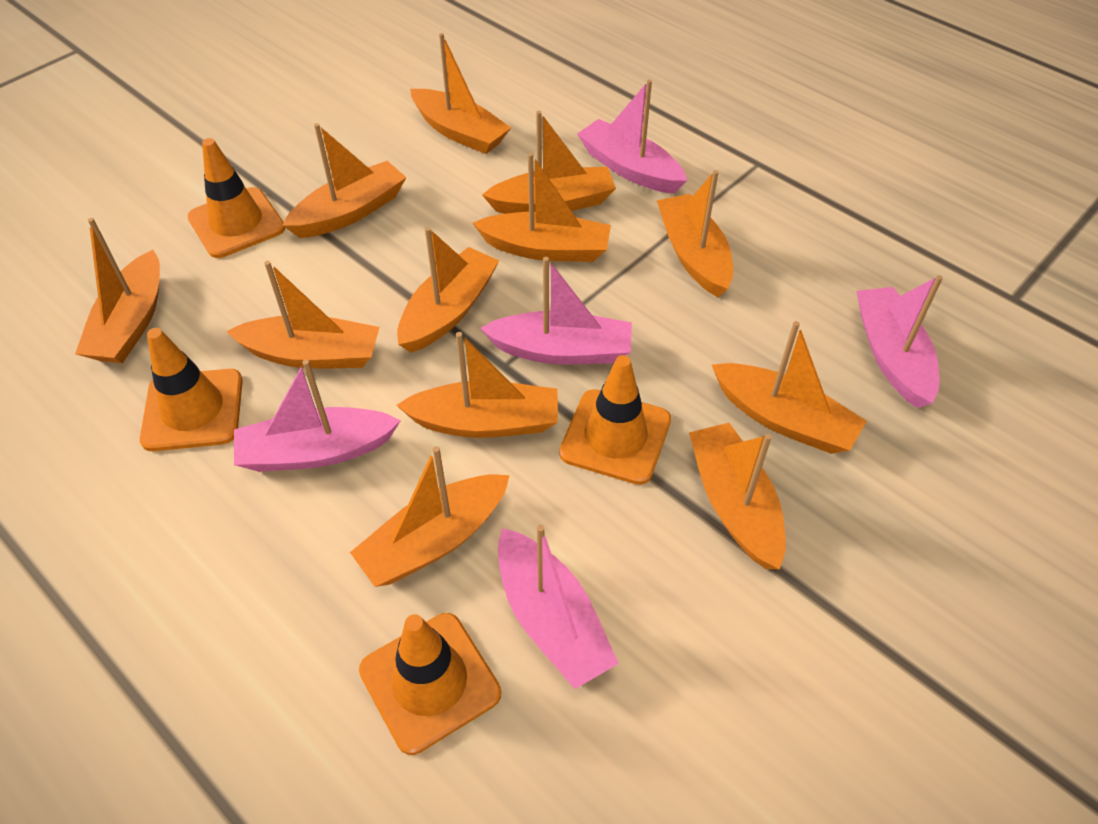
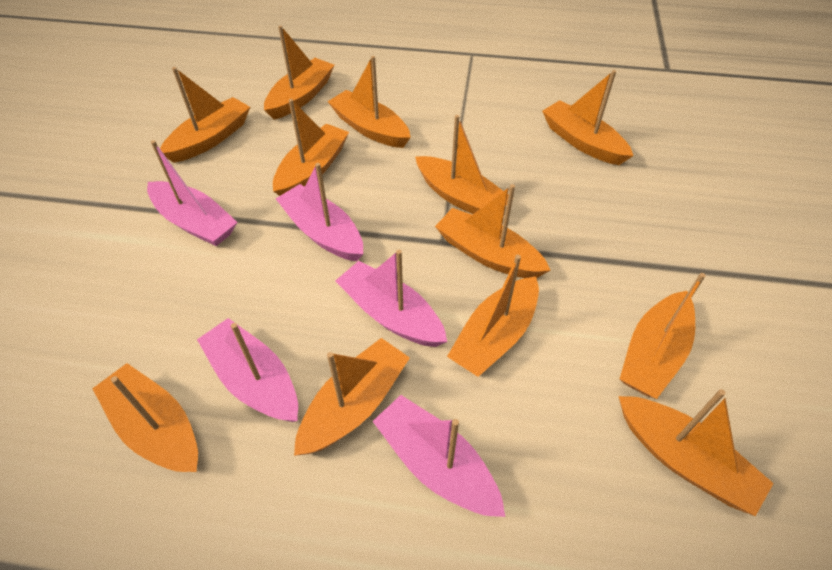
orange traffic cone: 4 -> 0

